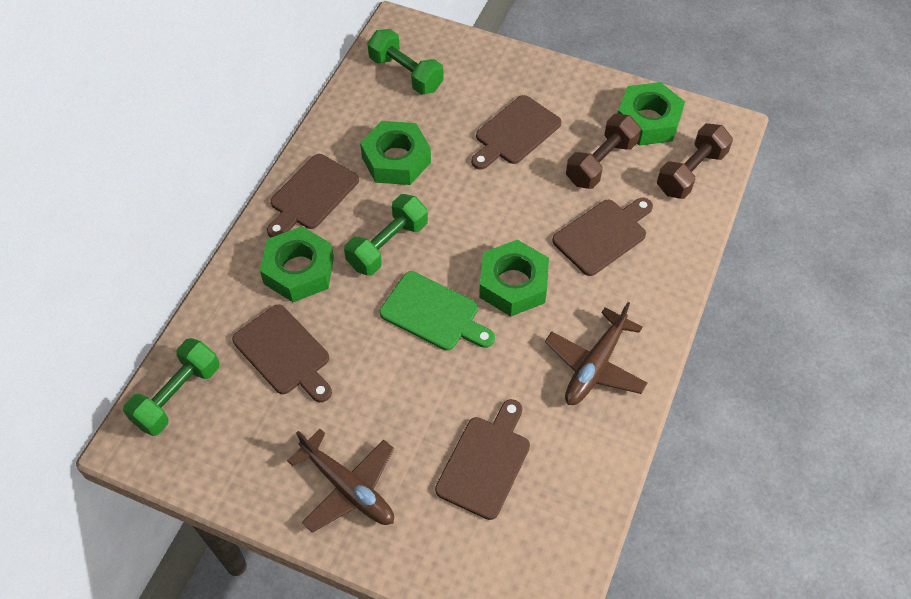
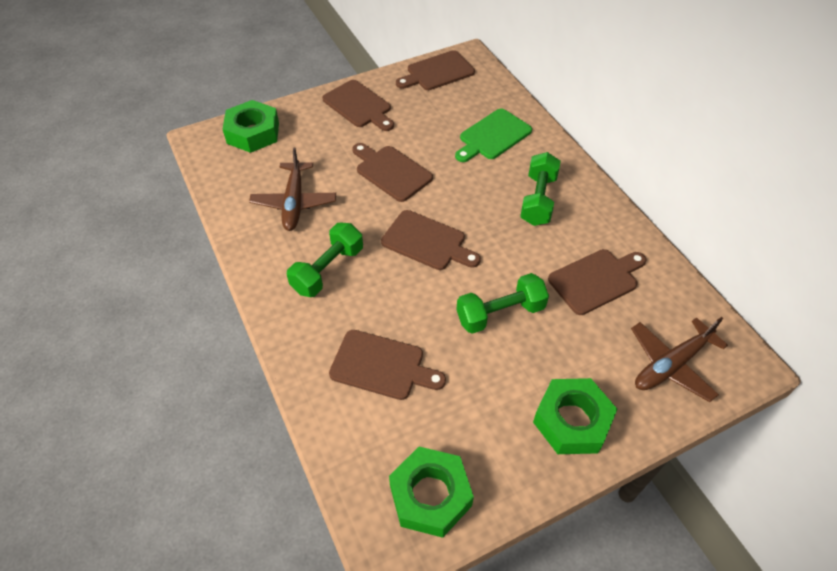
brown cutting board: 5 -> 6
brown dumbbell: 2 -> 0
green nut: 4 -> 3

